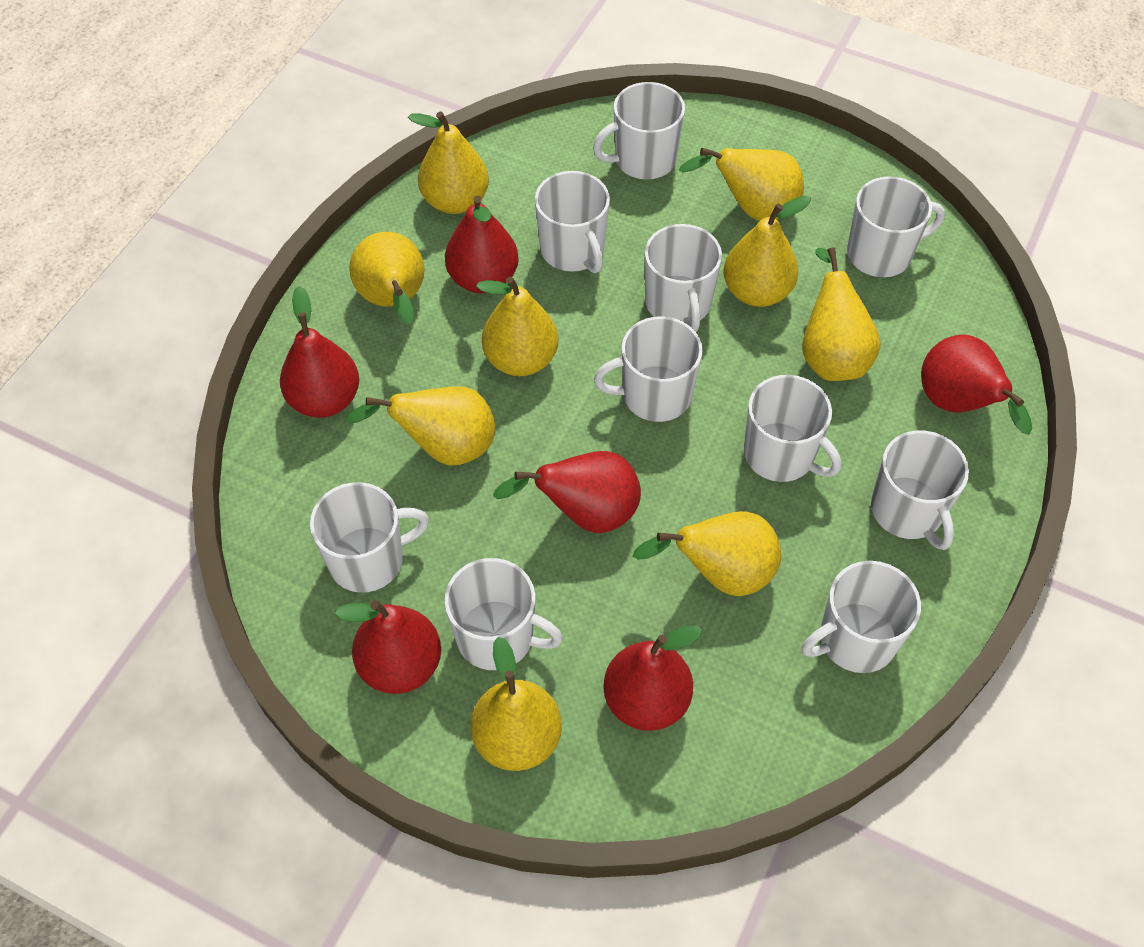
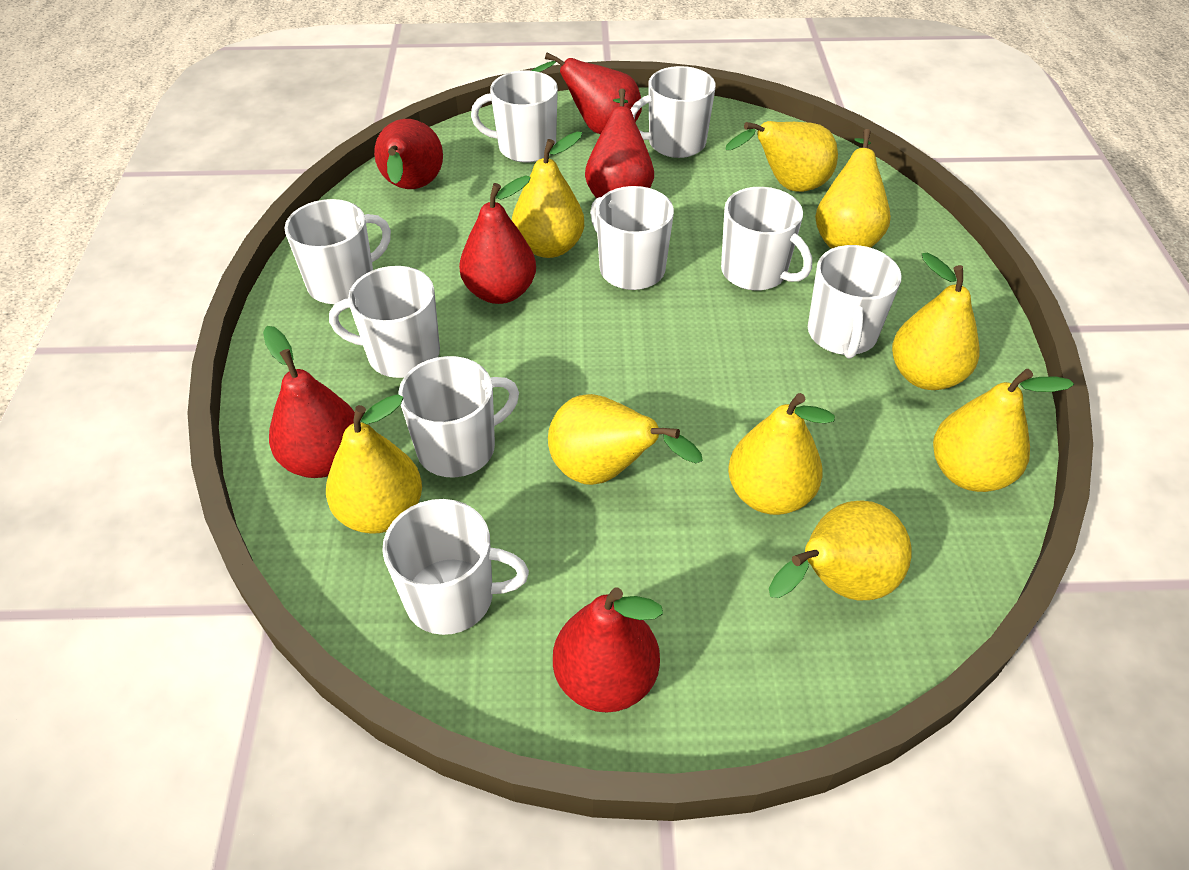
white mug: 10 -> 9

